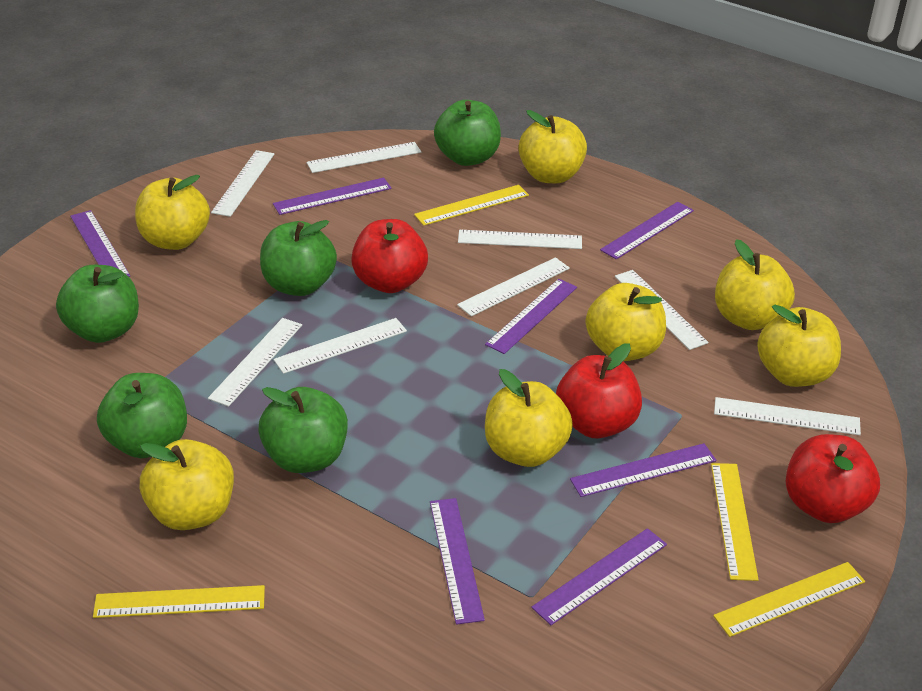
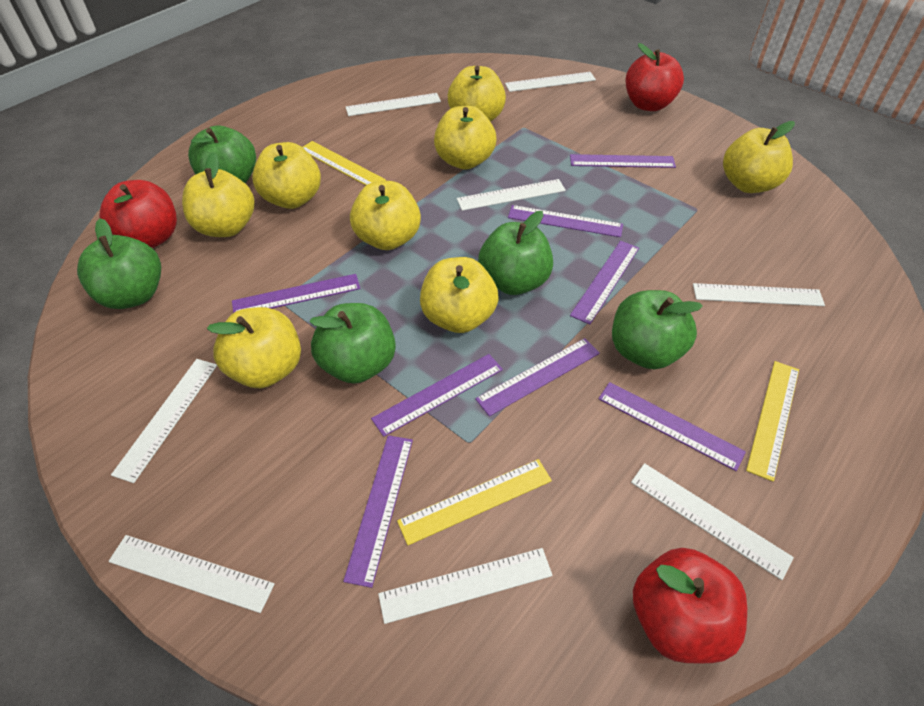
purple ruler: 7 -> 8
yellow apple: 7 -> 8
yellow ruler: 4 -> 3

